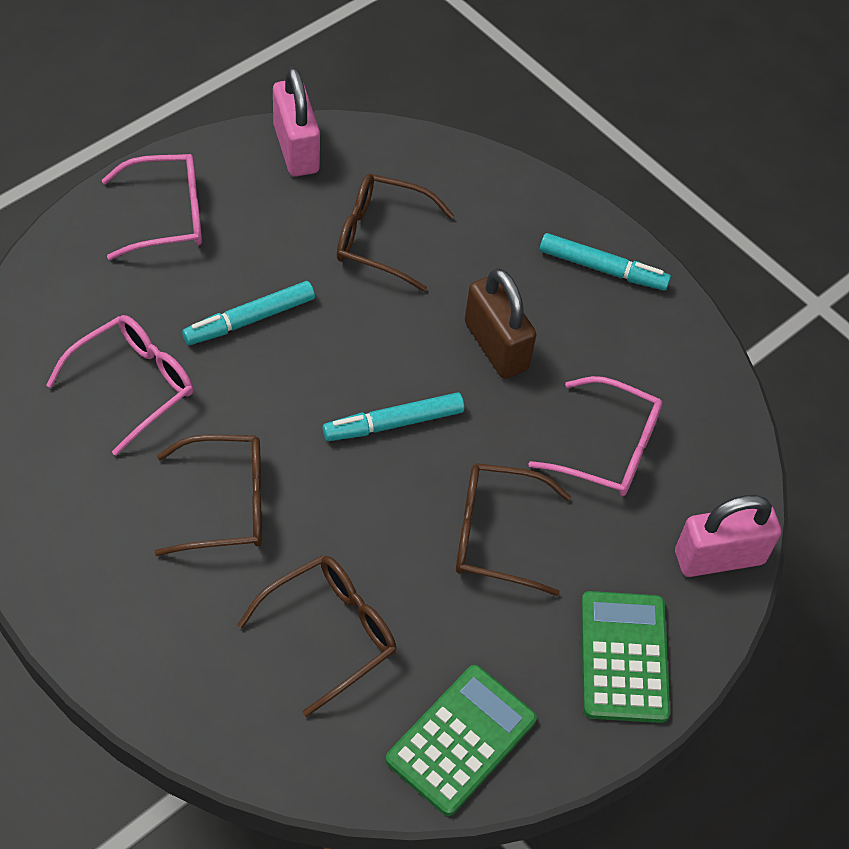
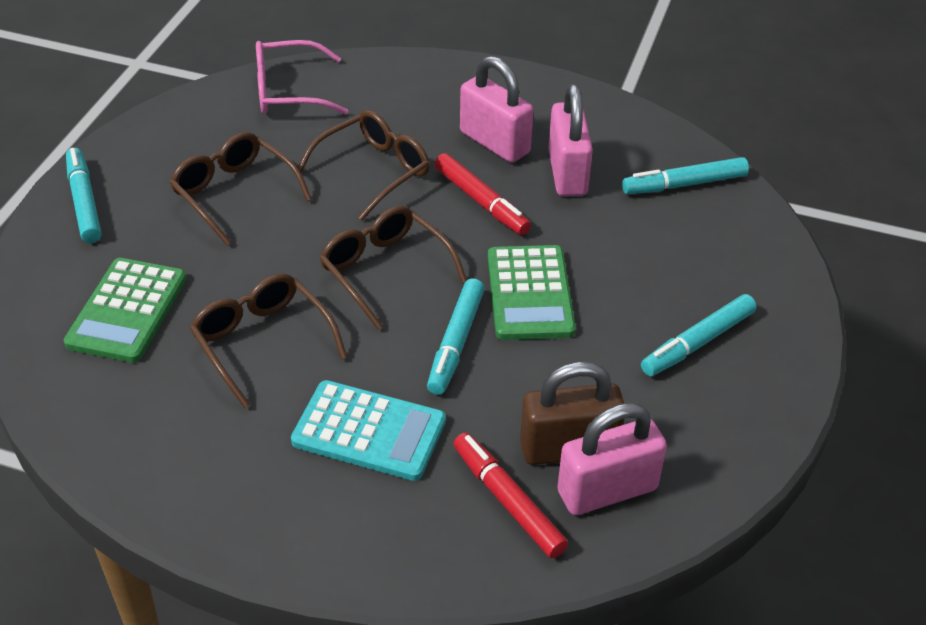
pink glasses: 3 -> 1
pink padlock: 2 -> 3
red marker: 0 -> 2
turquoise calculator: 0 -> 1
turquoise marker: 3 -> 4

